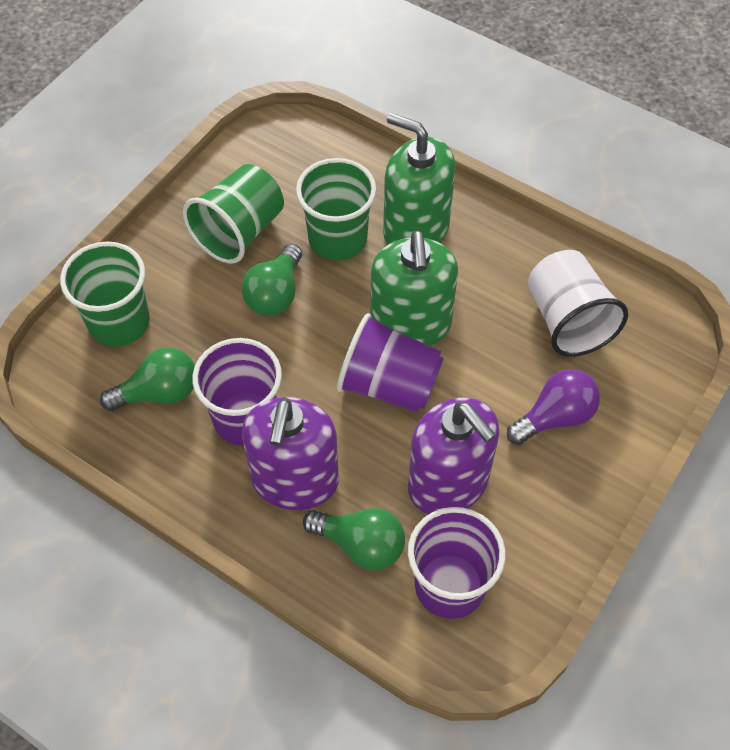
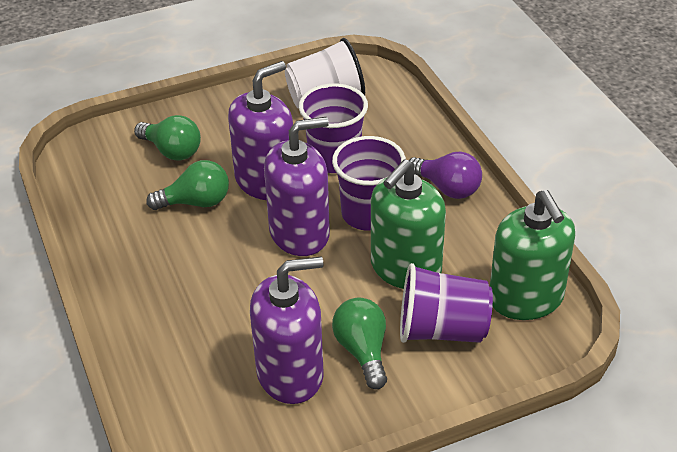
green cup: 3 -> 0
purple soap dispenser: 2 -> 3

